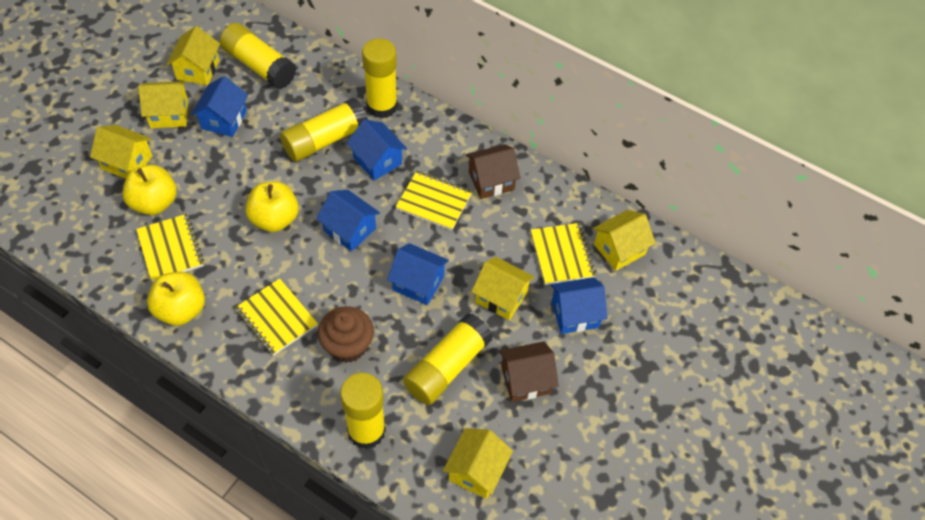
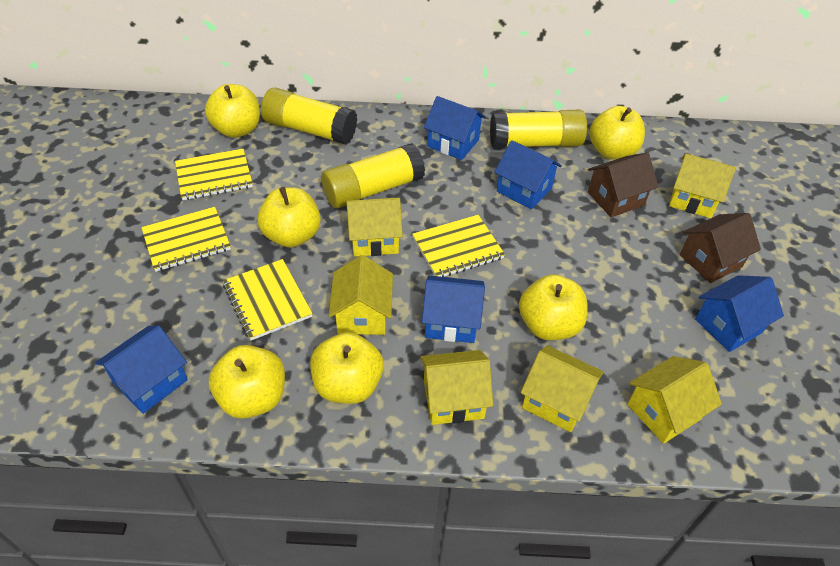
brown cupcake: 1 -> 0
yellow apple: 3 -> 6
yellow glue stick: 5 -> 3

